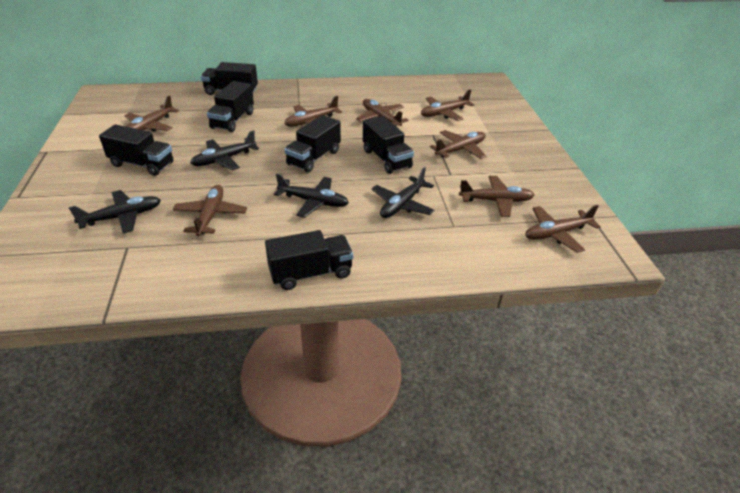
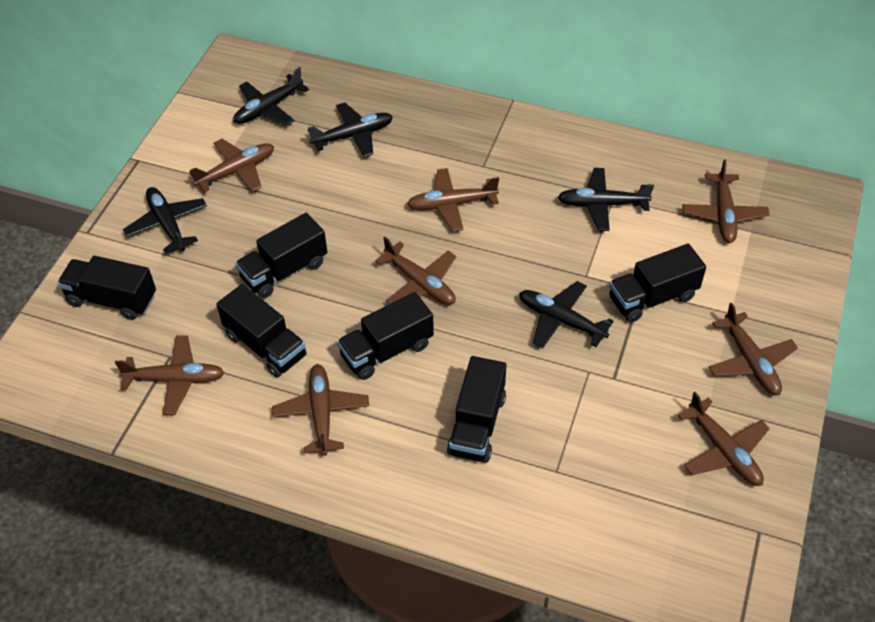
black plane: 4 -> 5

